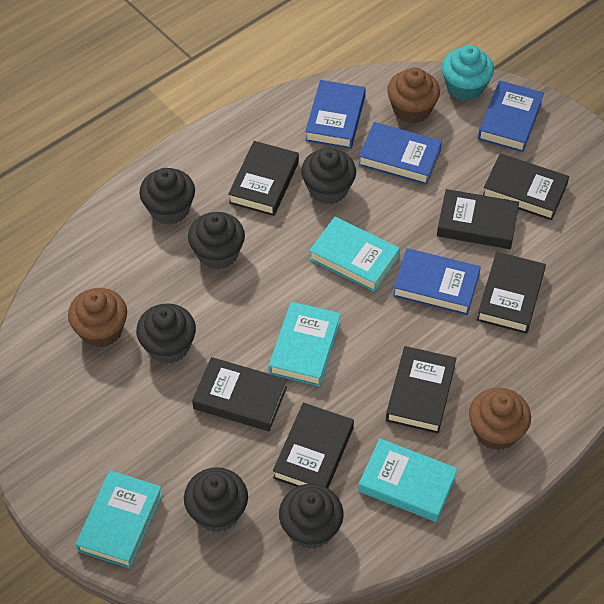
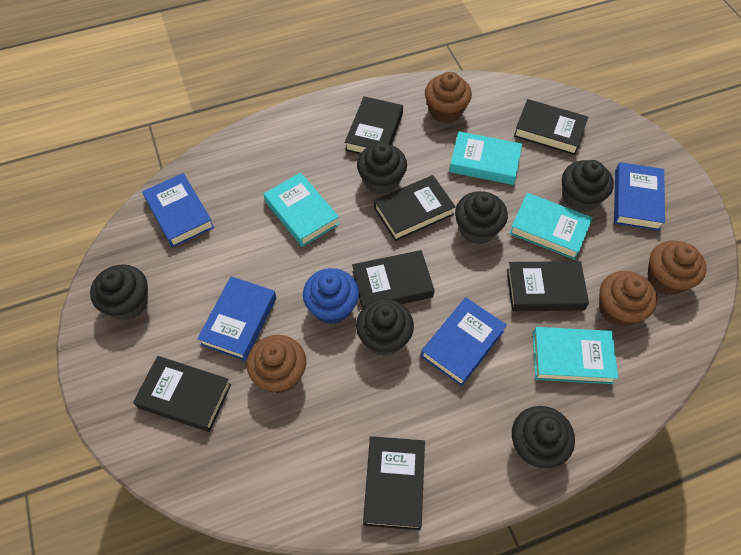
blue cupcake: 0 -> 1
brown cupcake: 3 -> 4
turquoise cupcake: 1 -> 0

